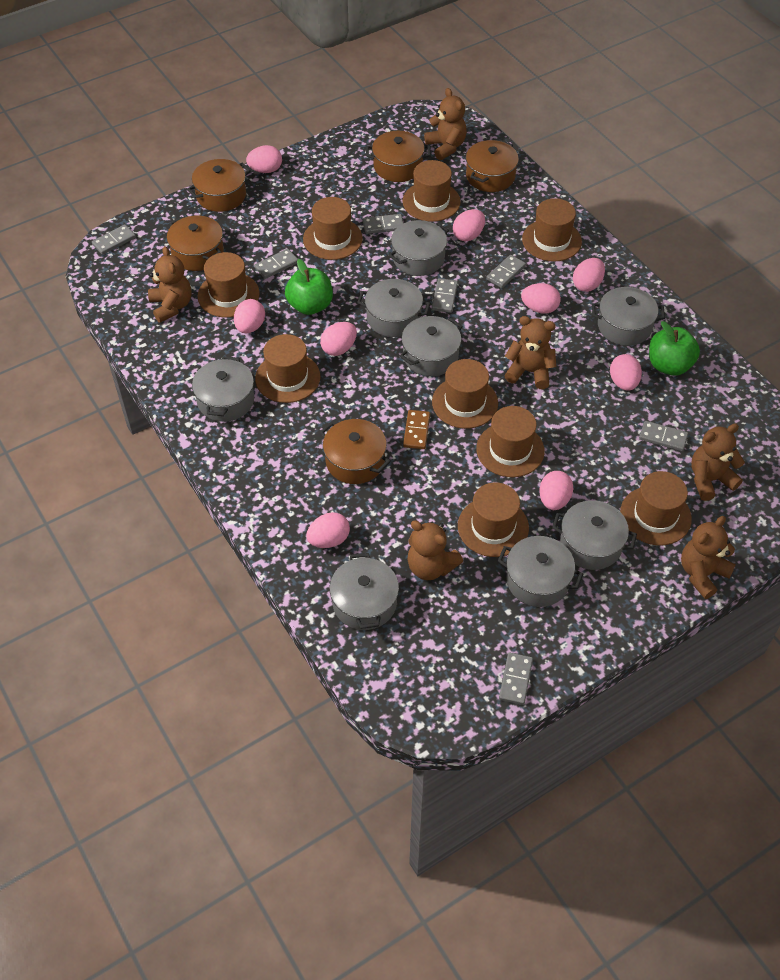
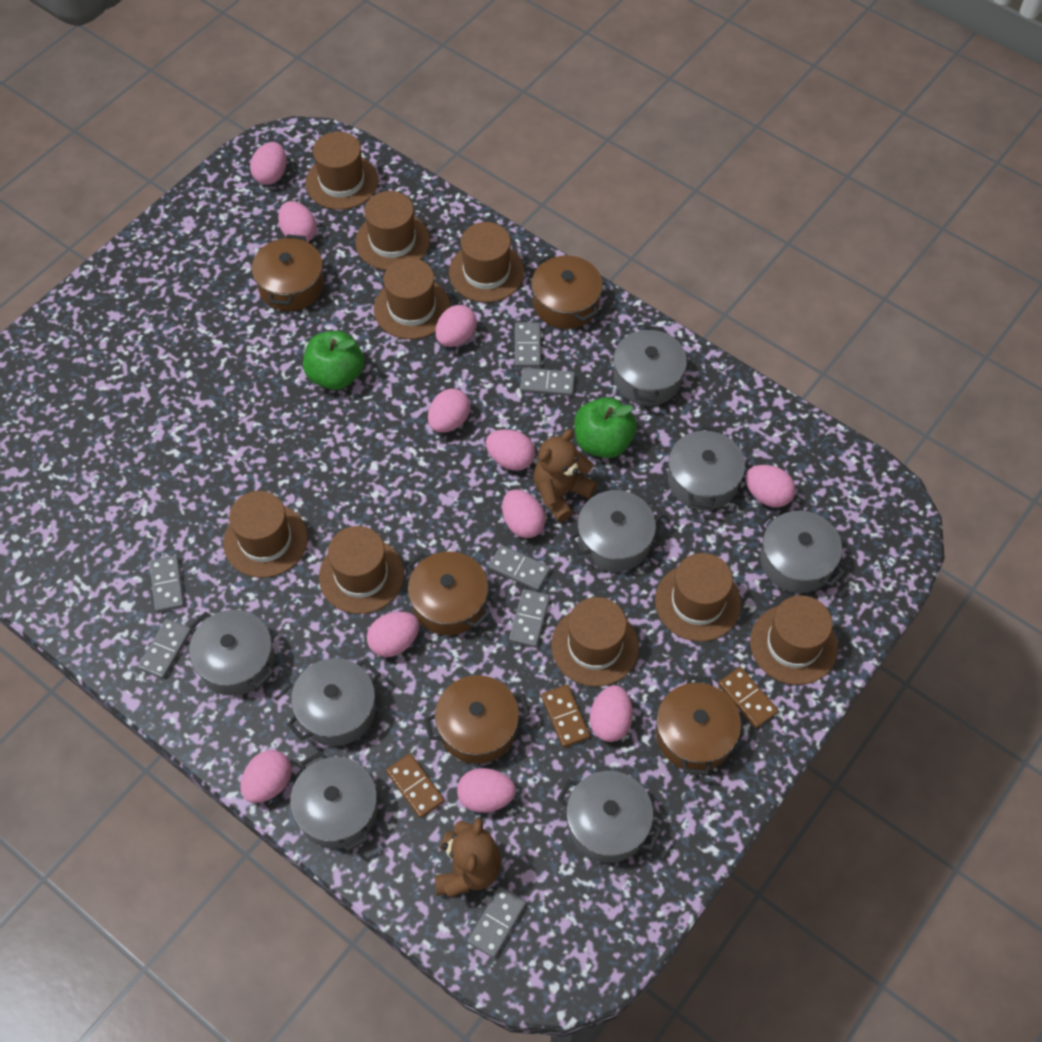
brown domino: 1 -> 3
brown teddy bear: 6 -> 2
pink egg: 9 -> 11

